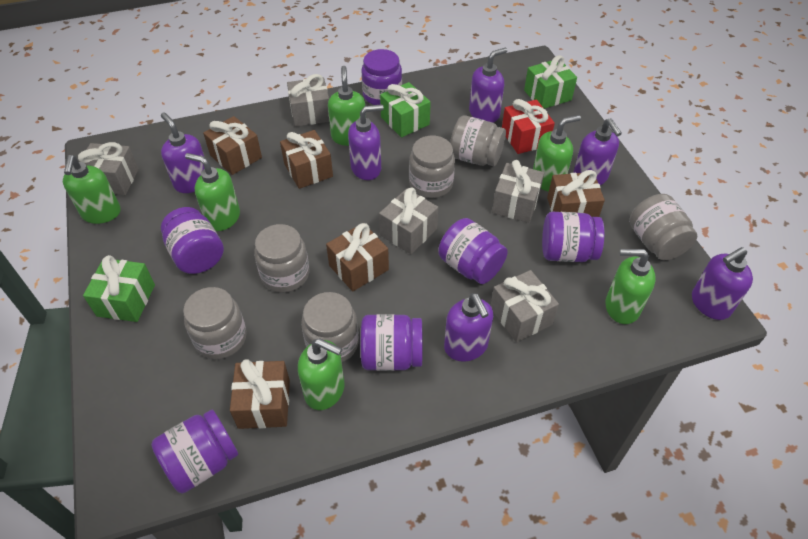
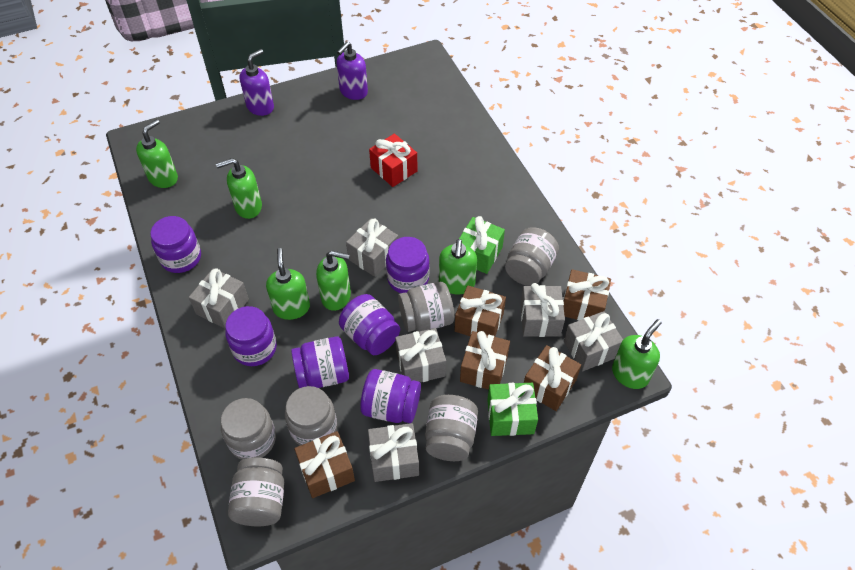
green gift: 3 -> 2
grey gift: 5 -> 6
purple soap dispenser: 6 -> 2

